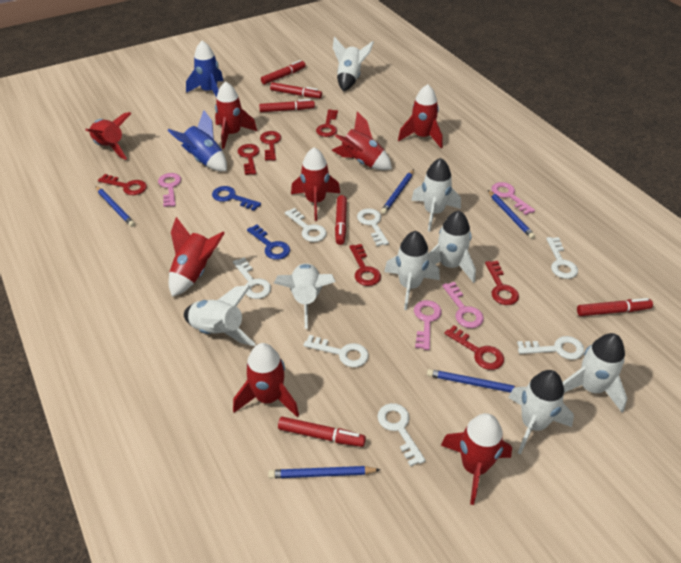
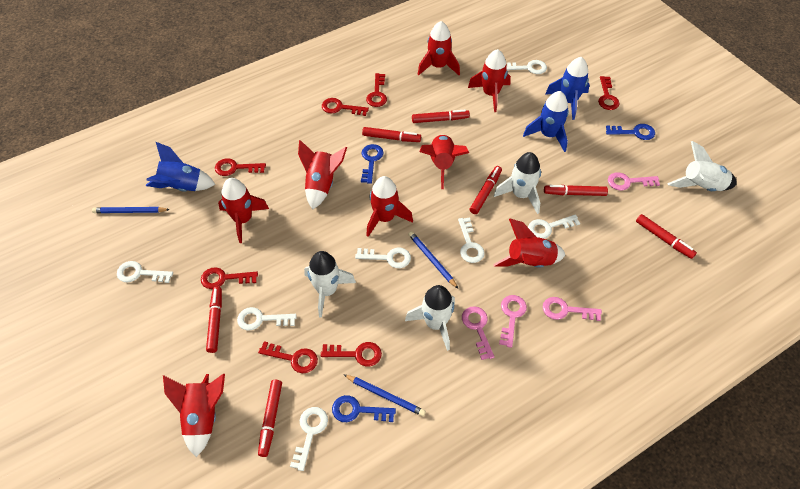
blue key: 2 -> 3
blue pencil: 5 -> 3
blue rocket: 2 -> 3
red marker: 6 -> 7
white rocket: 8 -> 4

